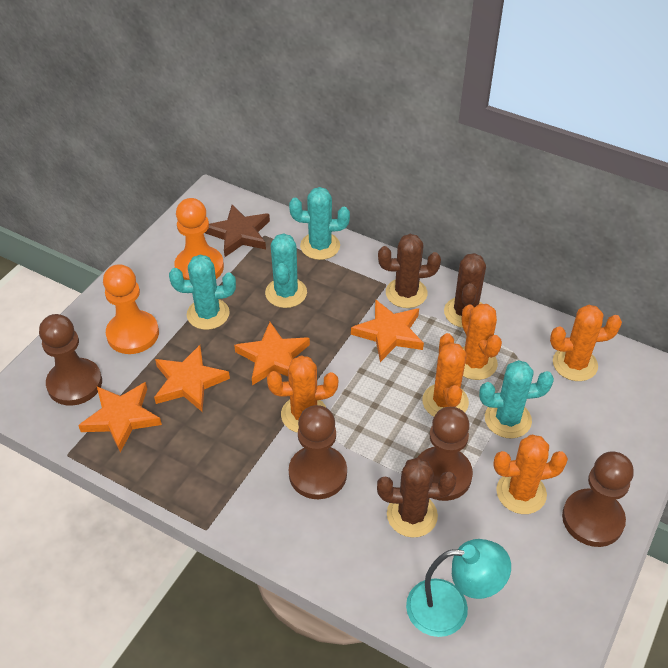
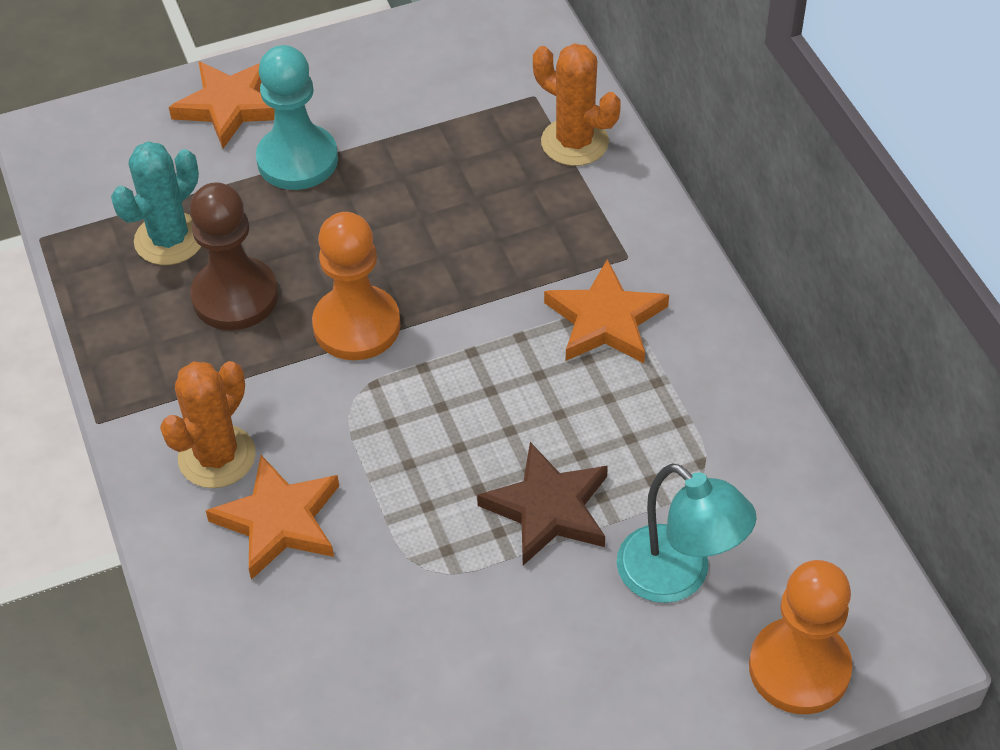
brown cactus: 3 -> 0
brown pawn: 4 -> 1
orange cactus: 5 -> 2
orange star: 4 -> 3
turquoise cactus: 4 -> 1
turquoise pawn: 0 -> 1

